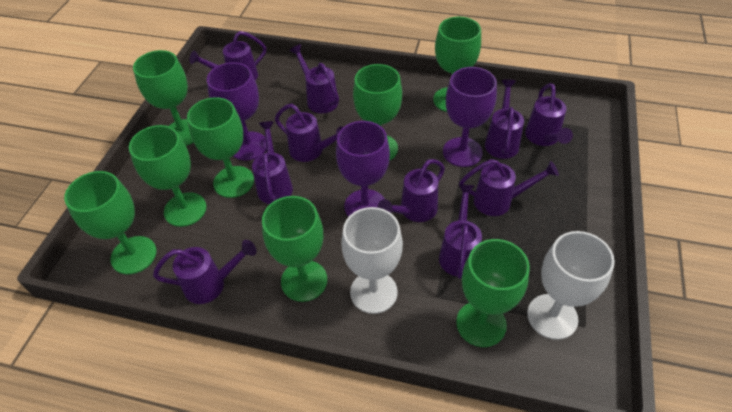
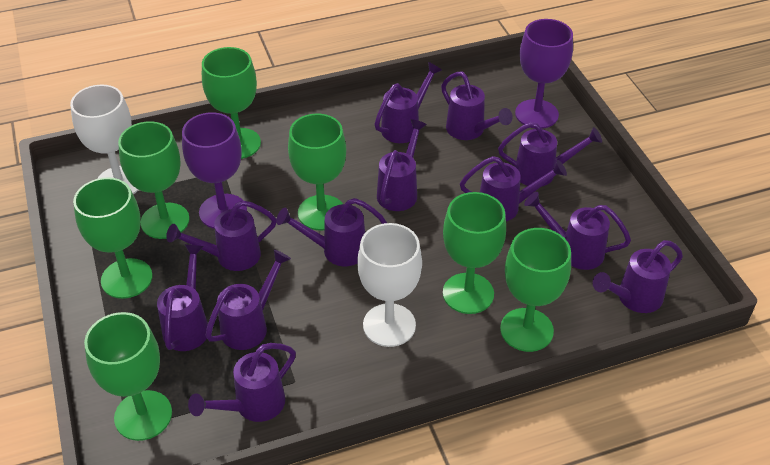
green goblet: 8 -> 7
purple goblet: 3 -> 2
purple watering can: 10 -> 12

